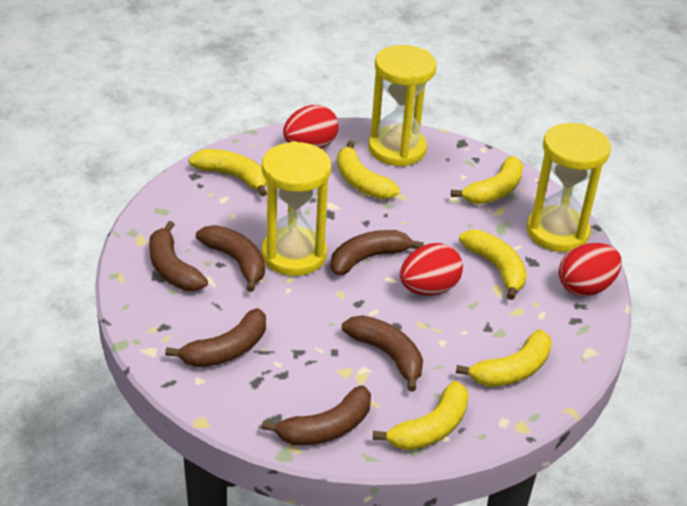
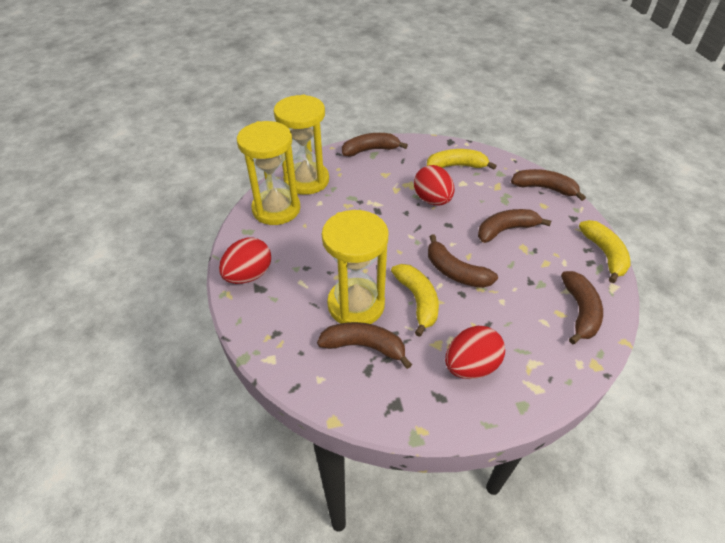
yellow banana: 6 -> 3

